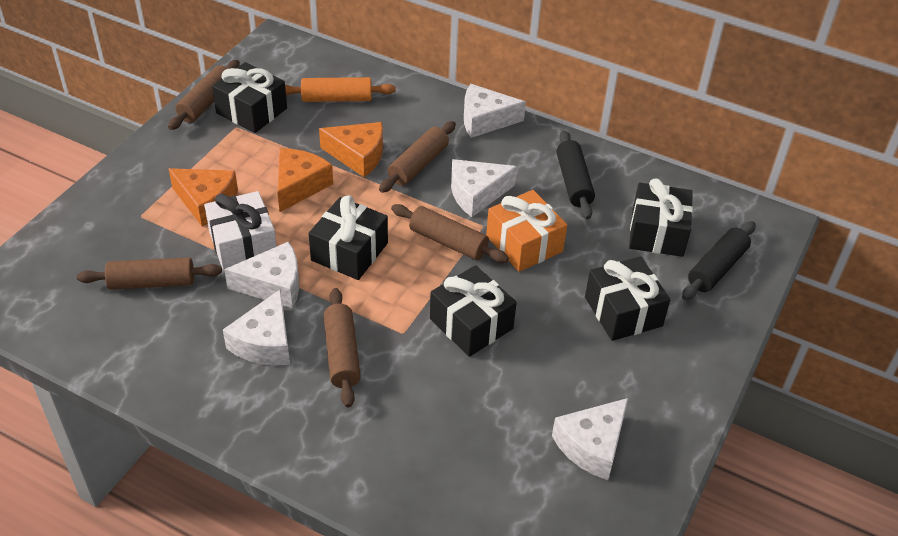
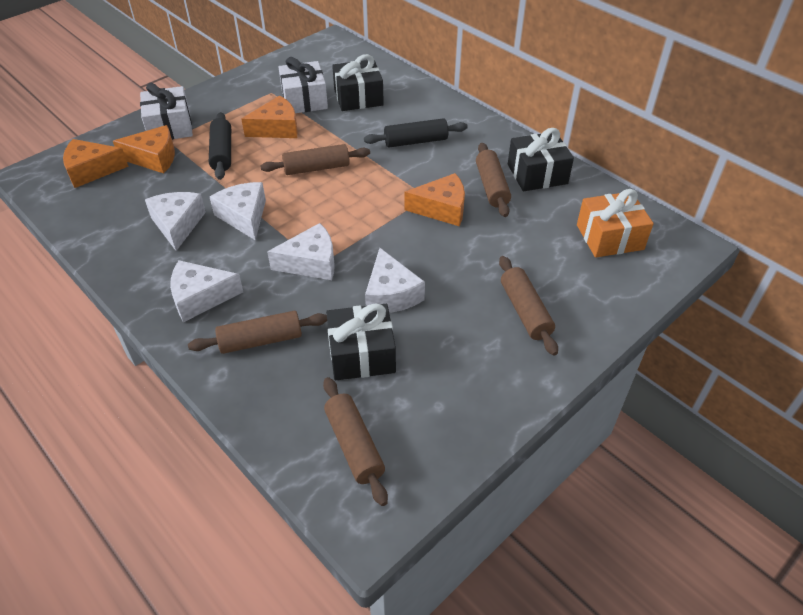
black gift: 5 -> 3
orange cheese: 3 -> 4
orange rolling pin: 1 -> 0
white gift: 1 -> 2

